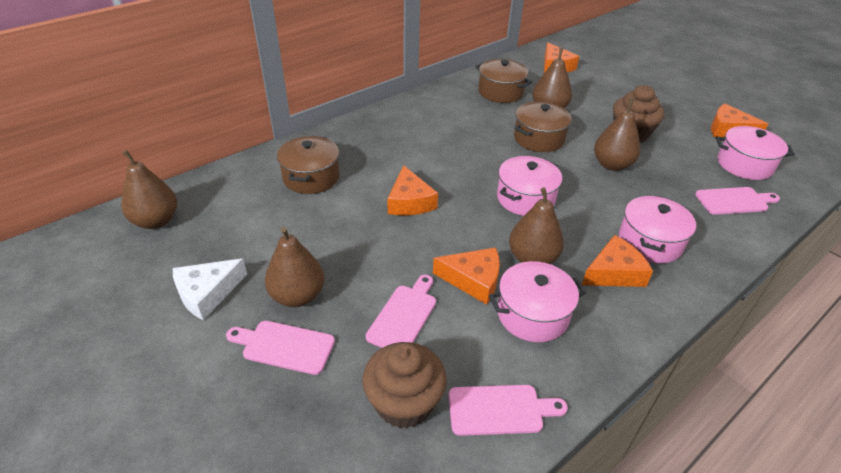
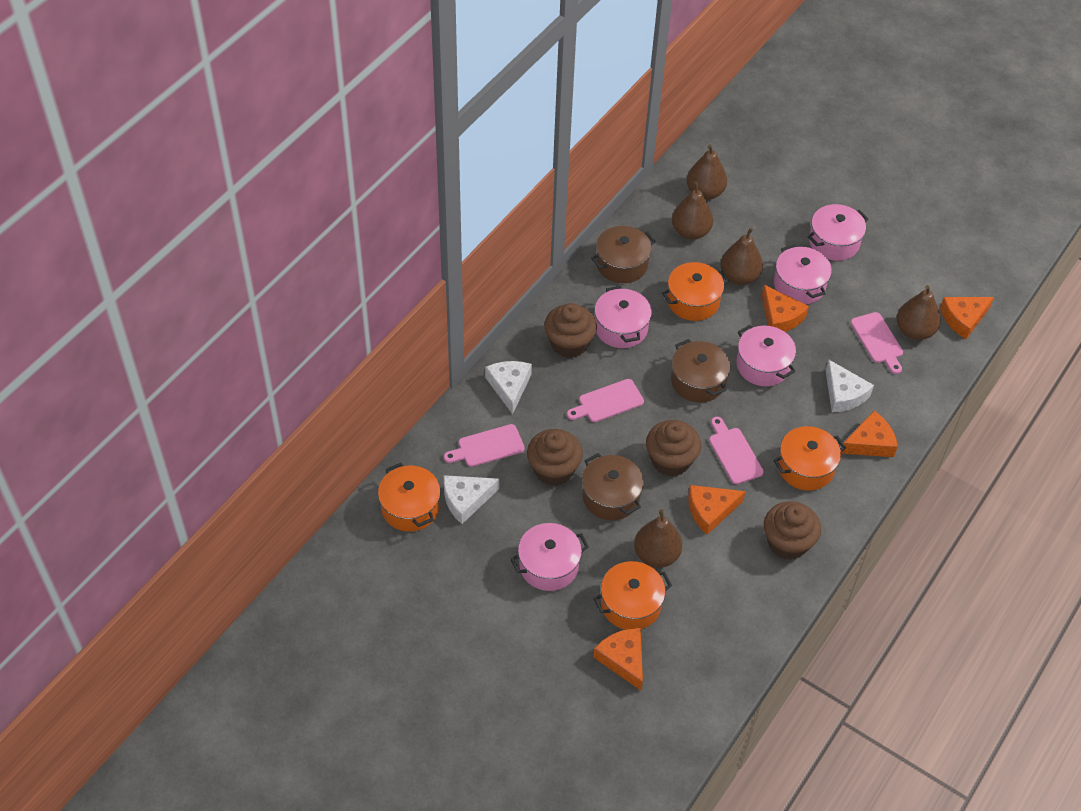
brown cupcake: 2 -> 4
orange pot: 0 -> 4
pink pot: 4 -> 5
white cheese: 1 -> 3

